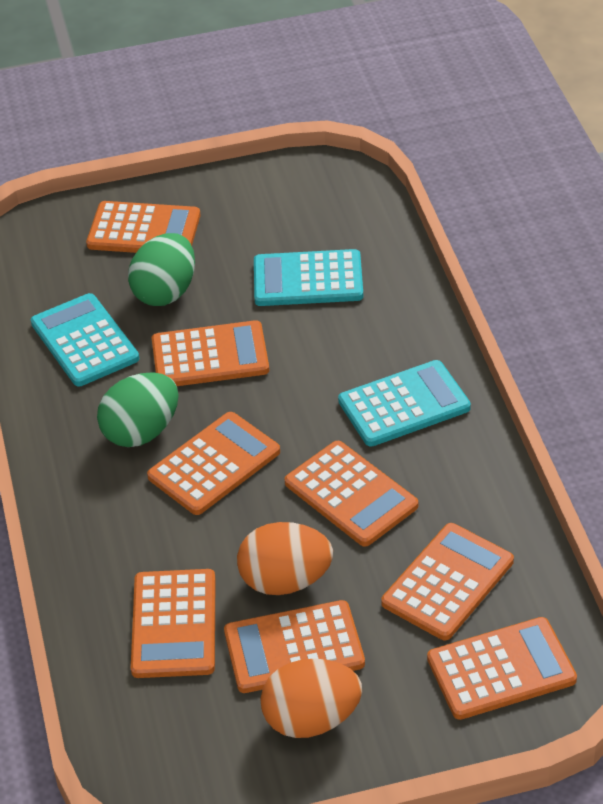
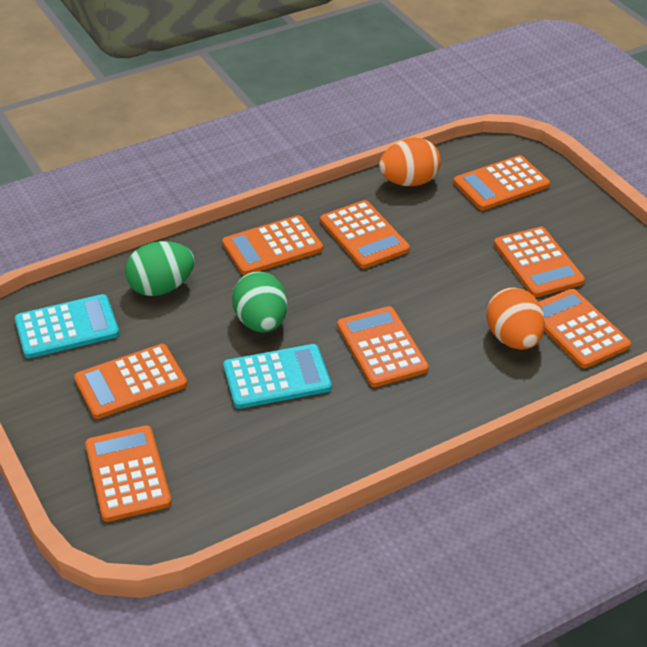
turquoise calculator: 3 -> 2

